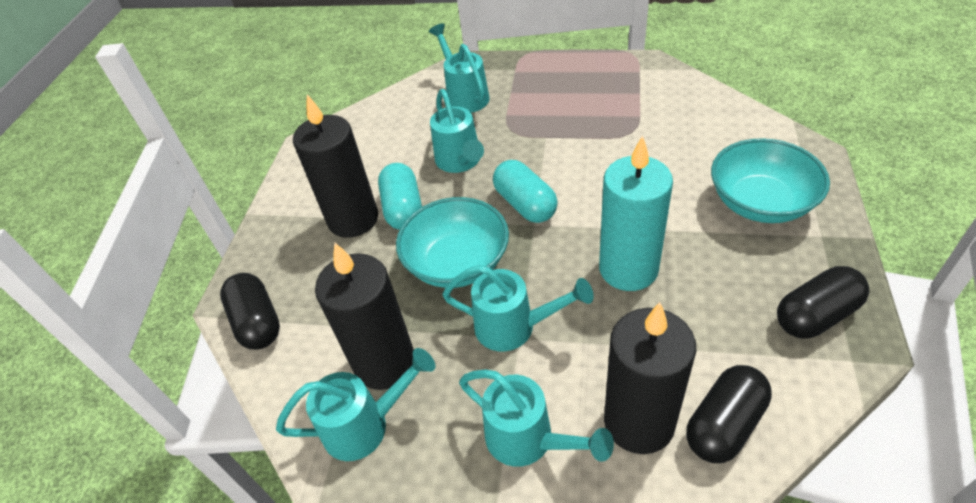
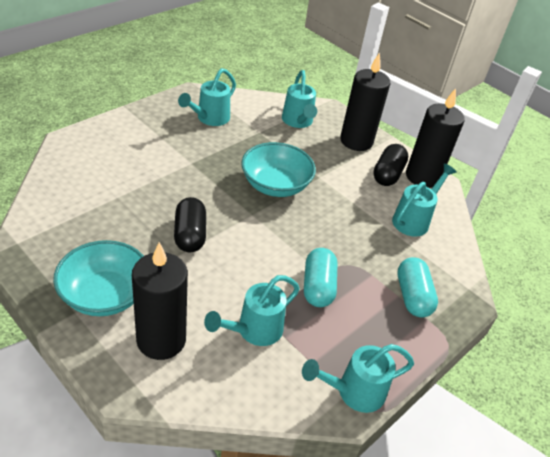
black capsule: 3 -> 2
turquoise candle: 1 -> 0

